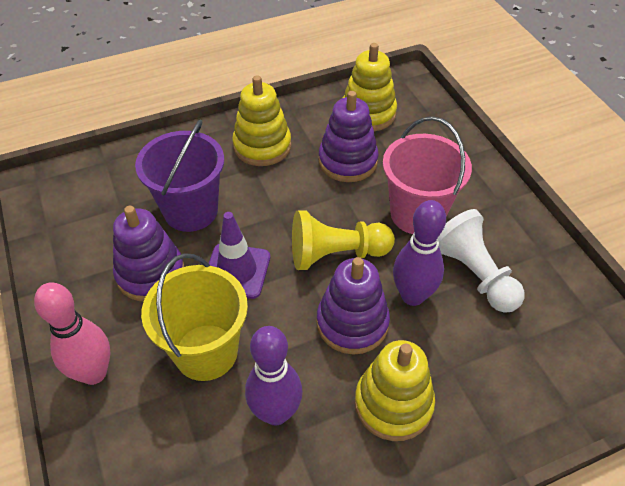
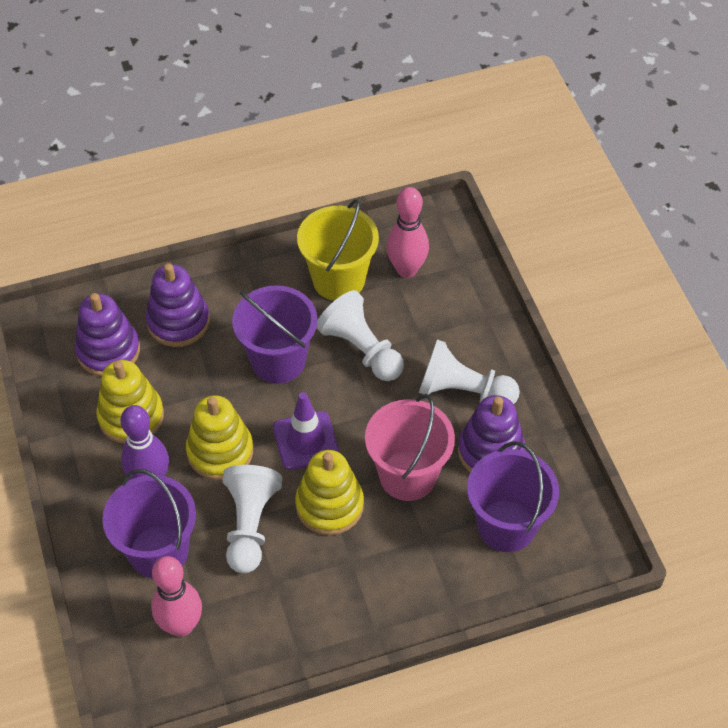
pink bowling pin: 1 -> 2
purple bowling pin: 2 -> 1
purple bucket: 1 -> 3
white pawn: 1 -> 3
yellow pawn: 1 -> 0

